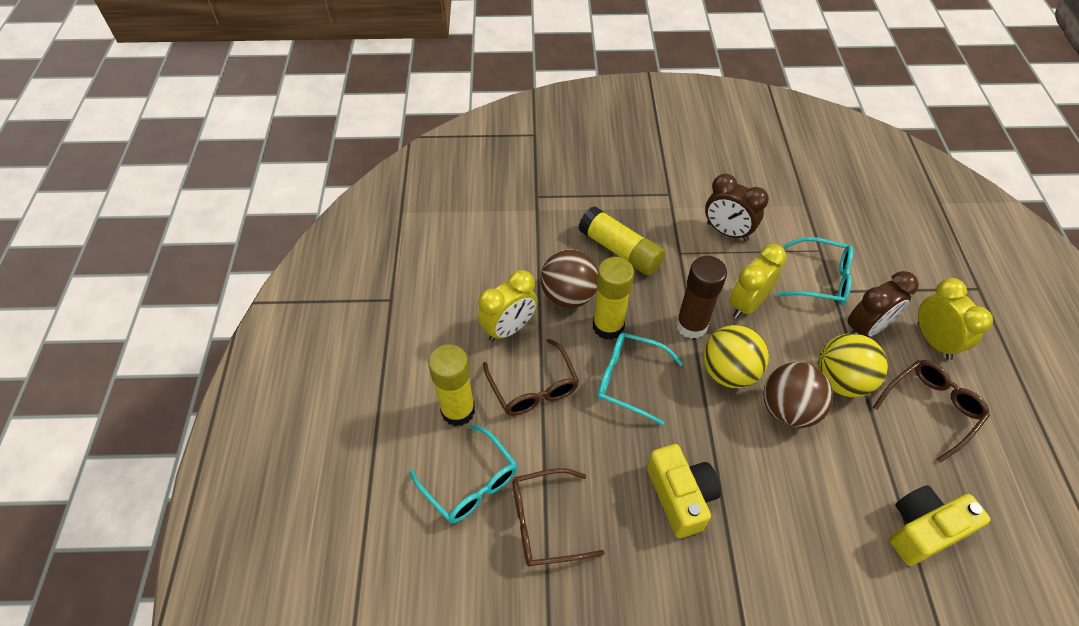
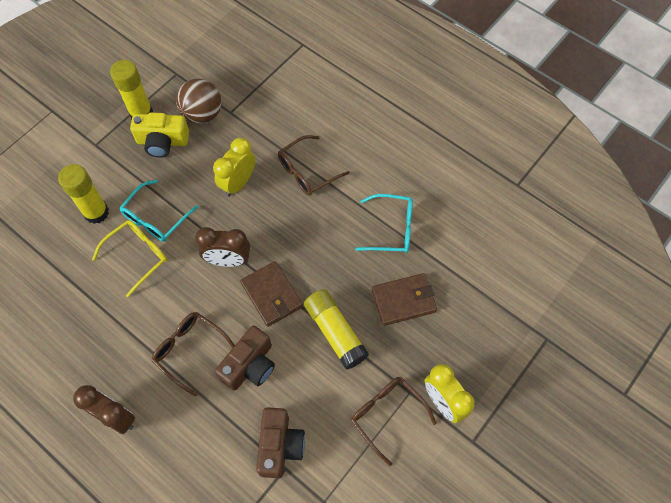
brown ball: 2 -> 1
brown camera: 0 -> 2
brown glue stick: 1 -> 0
brown wallet: 0 -> 2
turquoise glasses: 3 -> 2
yellow ball: 2 -> 0
yellow camera: 2 -> 1
yellow clock: 3 -> 2
yellow glasses: 0 -> 1

